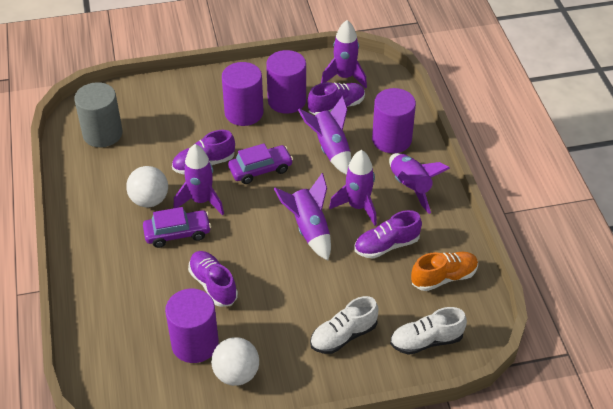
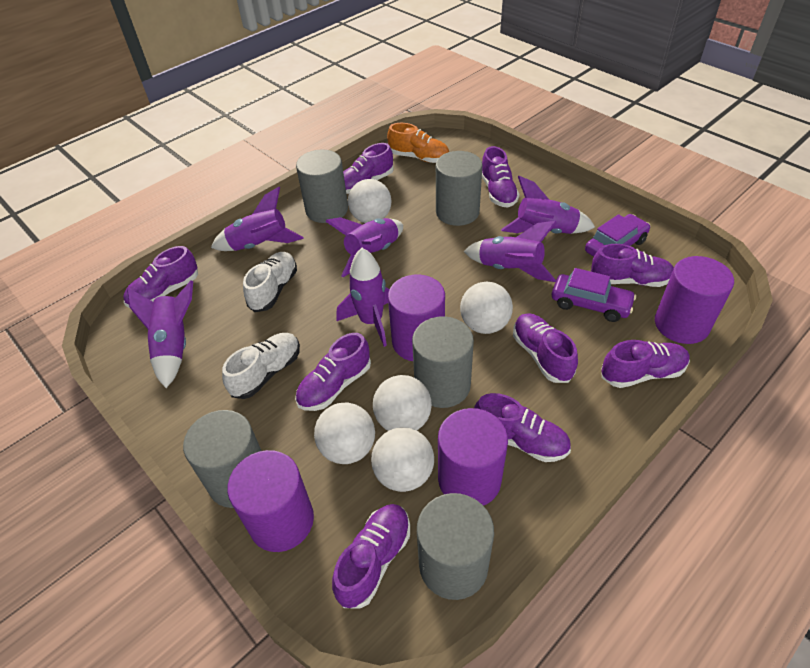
grey cylinder: 1 -> 5
purple shoe: 4 -> 9
white ball: 2 -> 5

